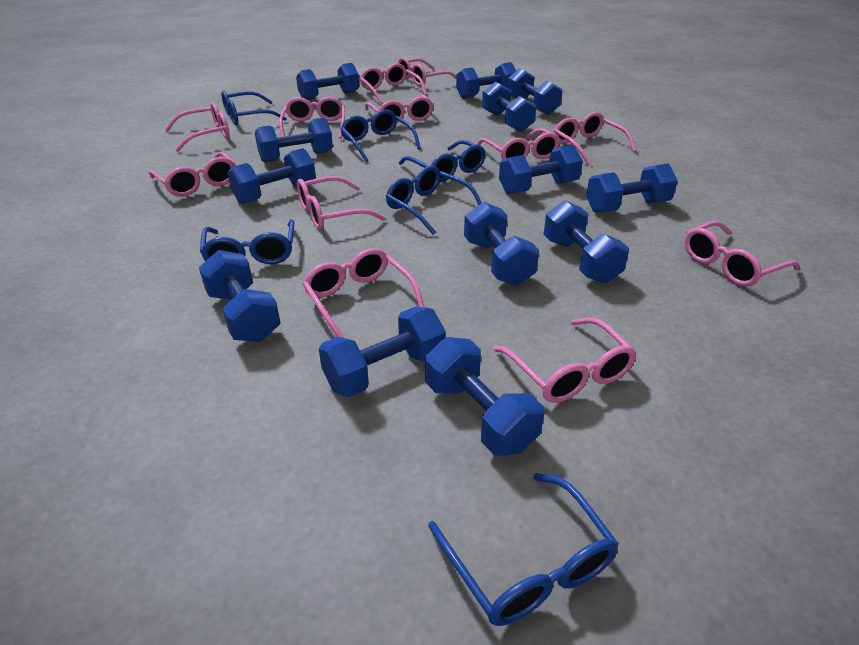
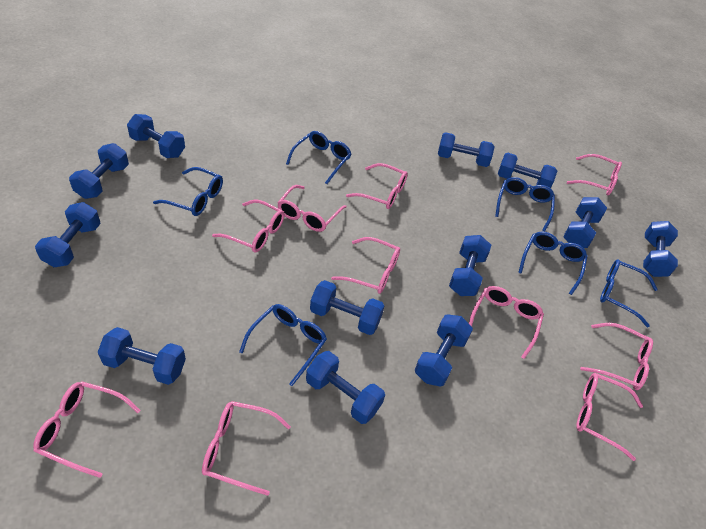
blue dumbbell: 13 -> 12
pink glasses: 12 -> 10

